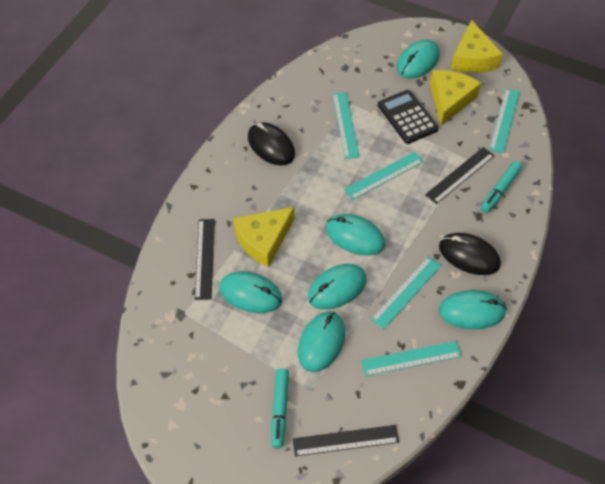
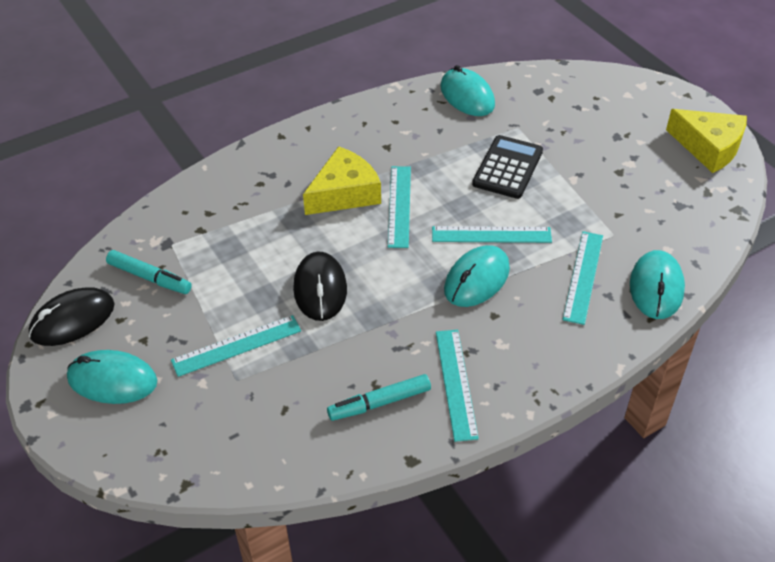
black ruler: 3 -> 0
turquoise mouse: 6 -> 4
yellow cheese: 3 -> 2

